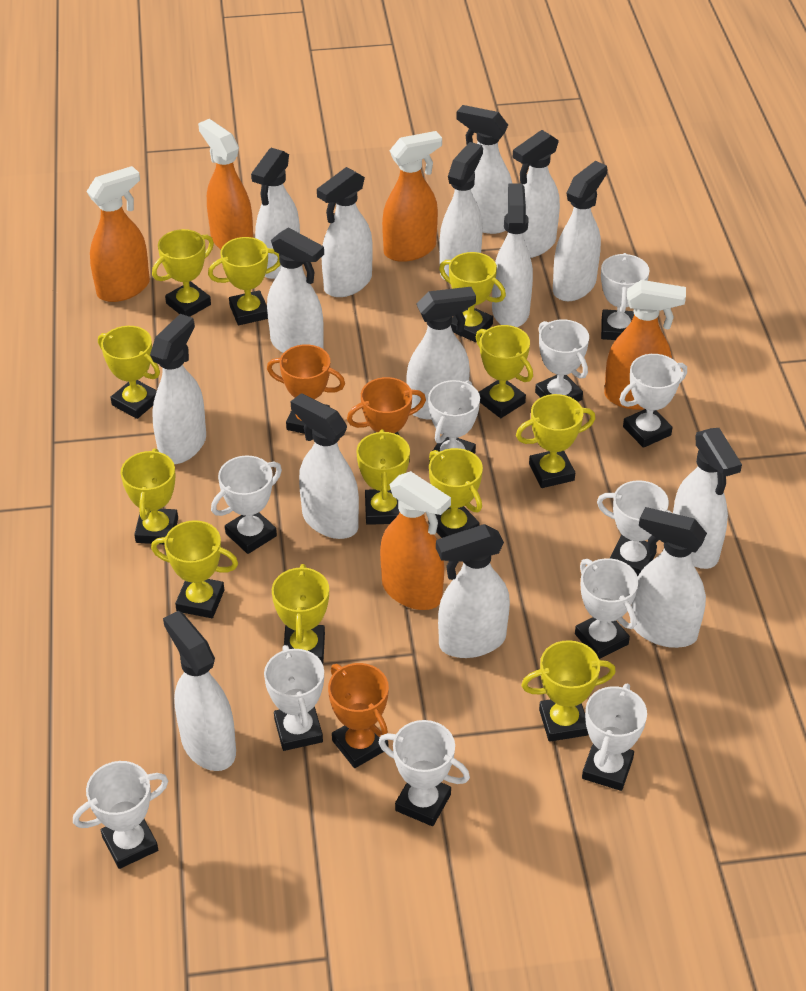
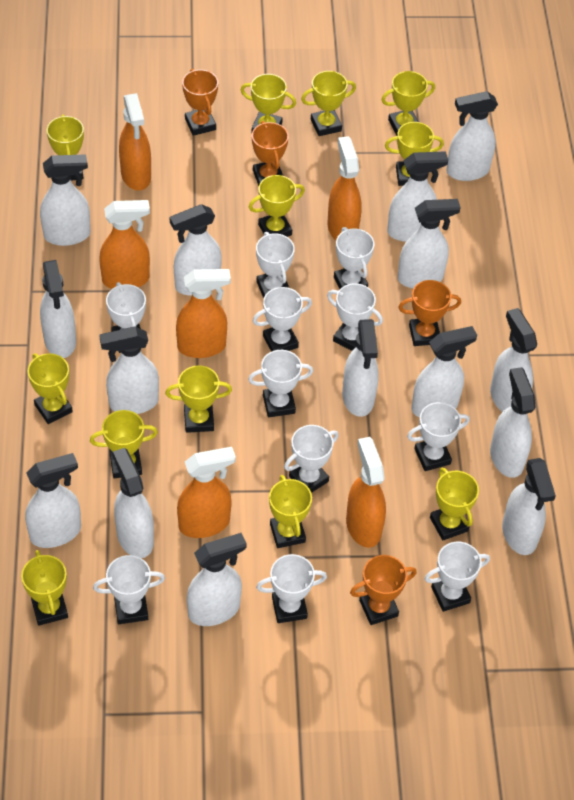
orange spray bottle: 5 -> 6
orange trophy: 3 -> 4

